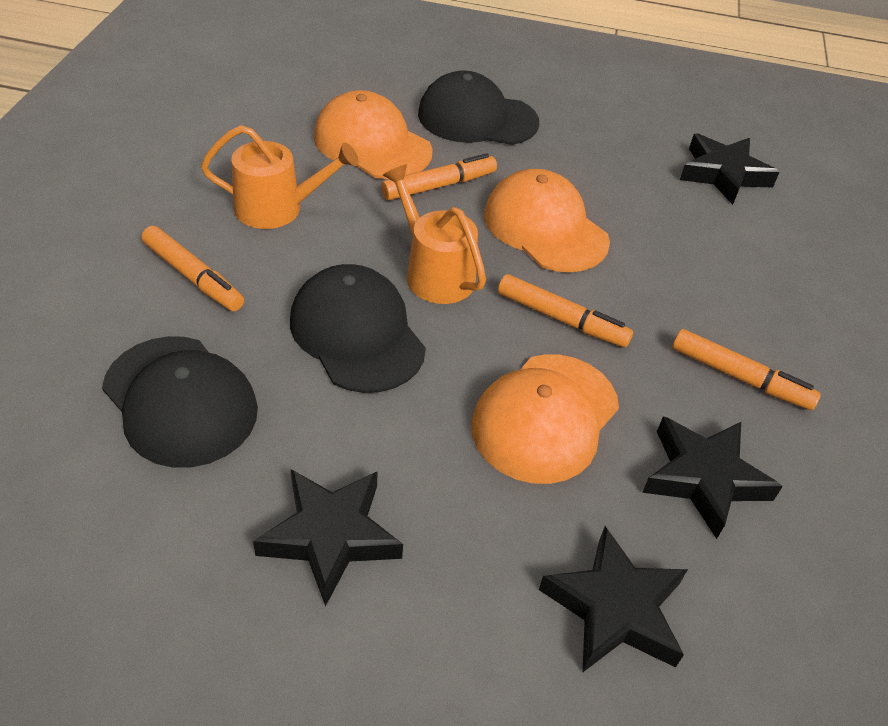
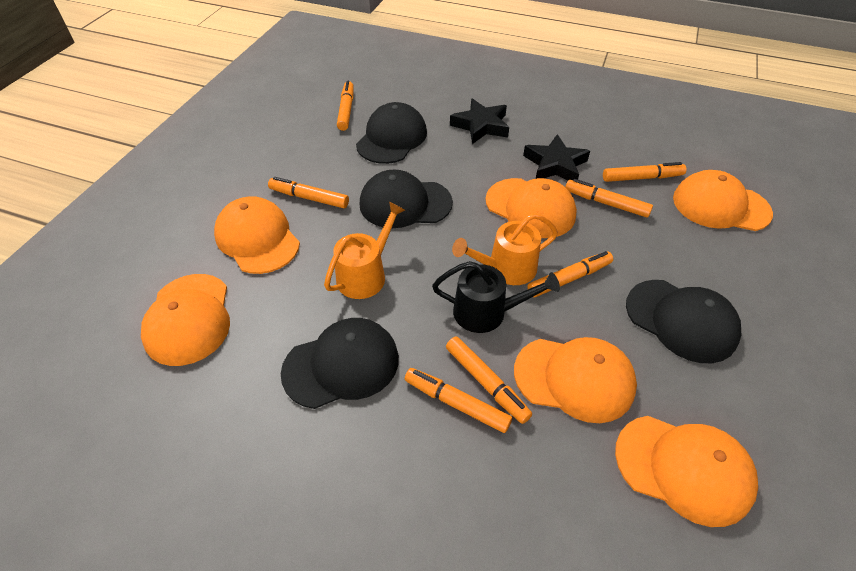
black cap: 3 -> 4
black star: 4 -> 2
black watering can: 0 -> 1
orange cap: 3 -> 6
orange marker: 4 -> 7

